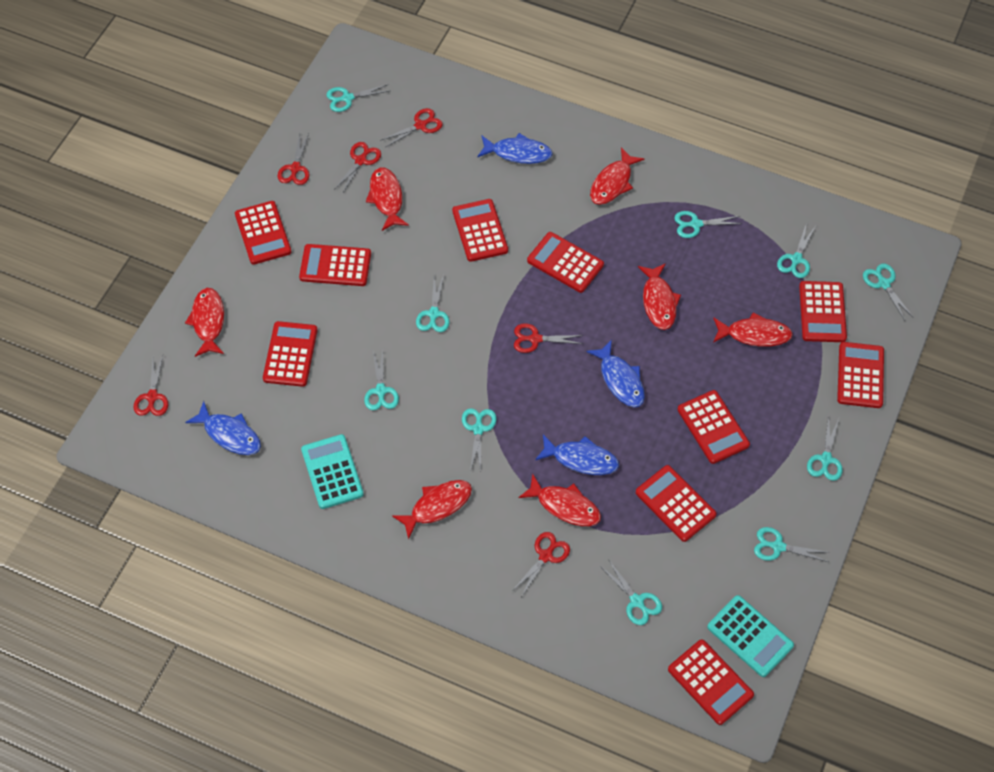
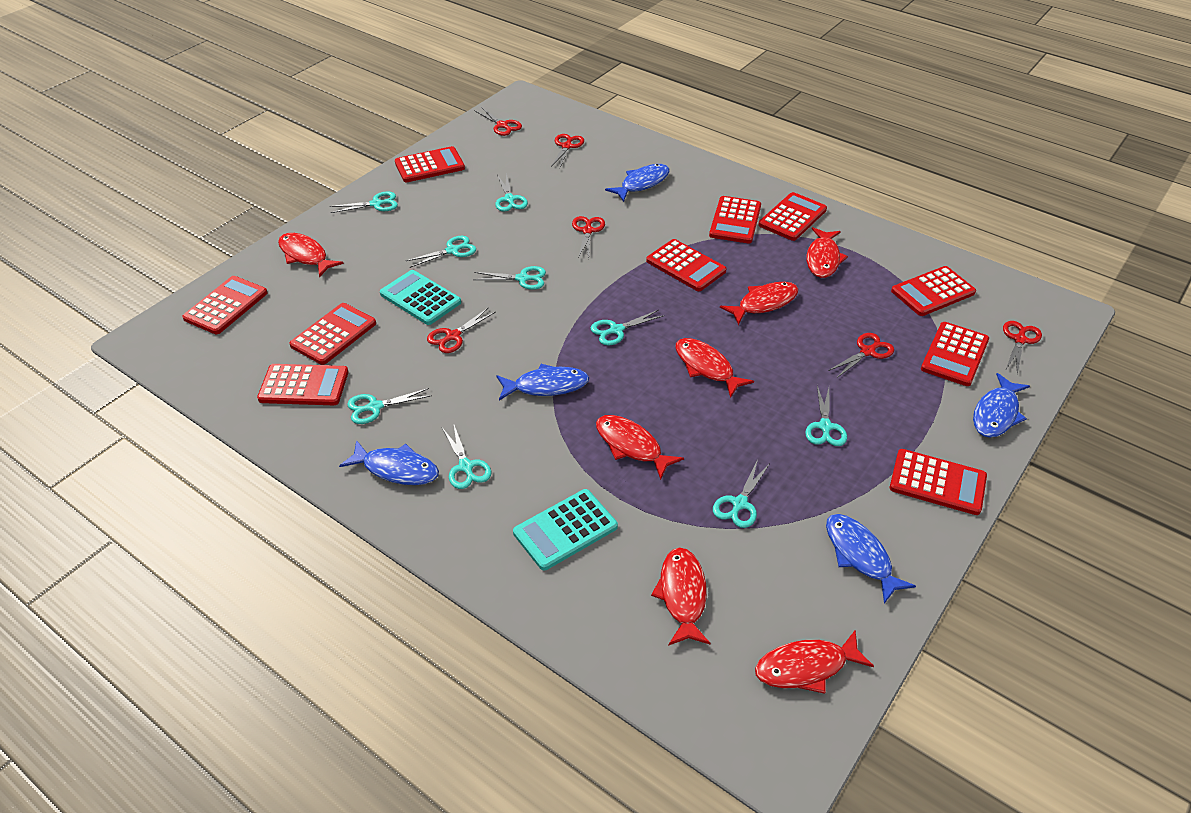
blue fish: 4 -> 5
turquoise scissors: 10 -> 9

